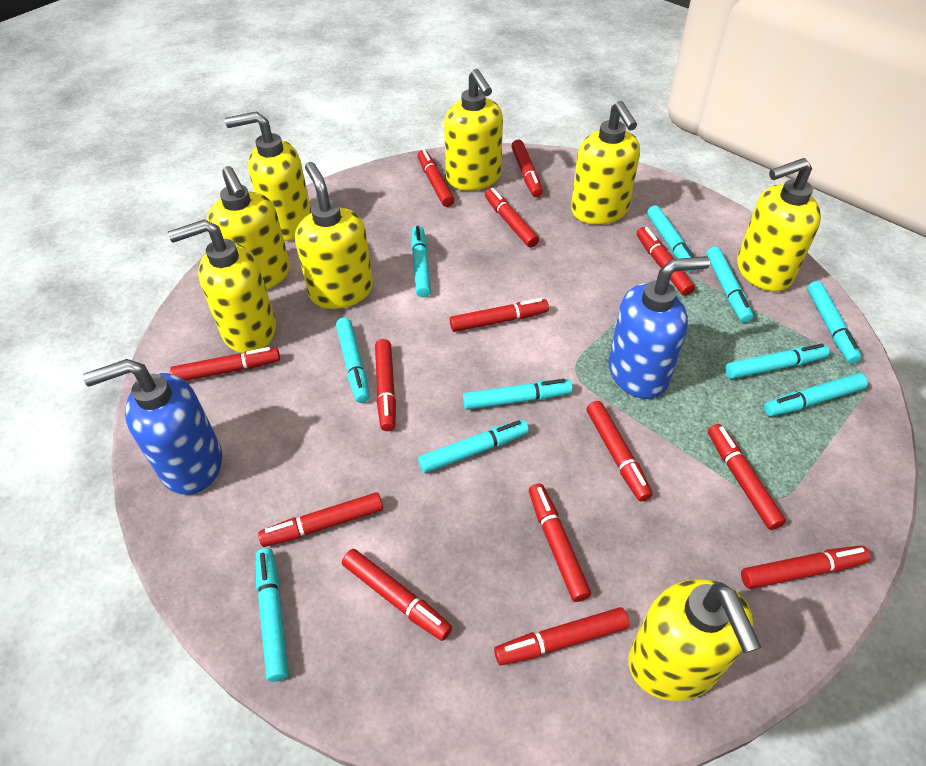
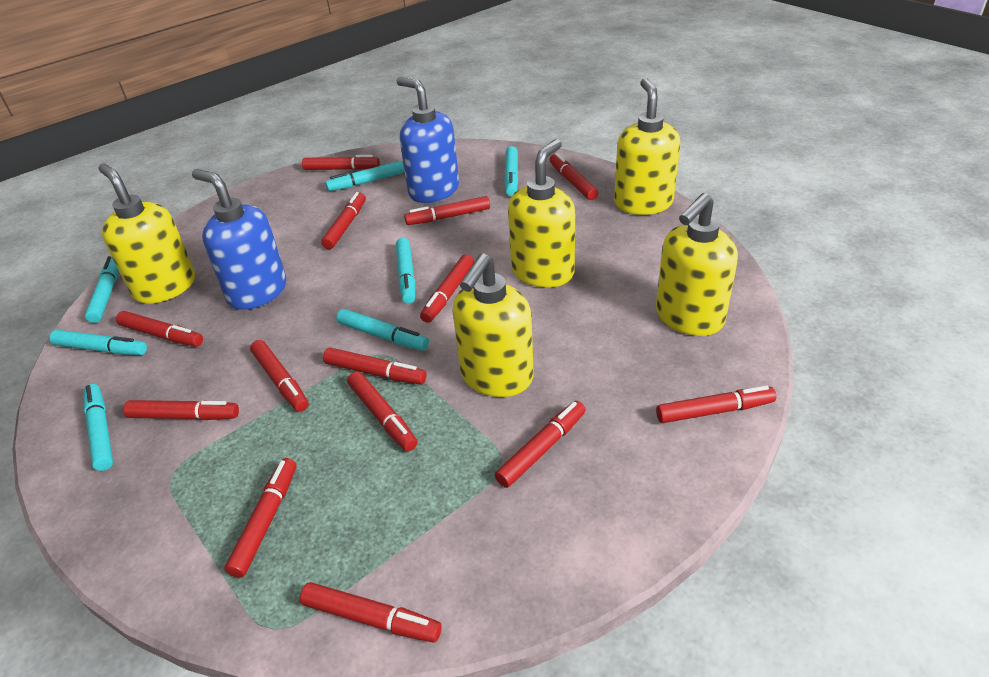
turquoise marker: 10 -> 7
yellow soap dispenser: 8 -> 5

